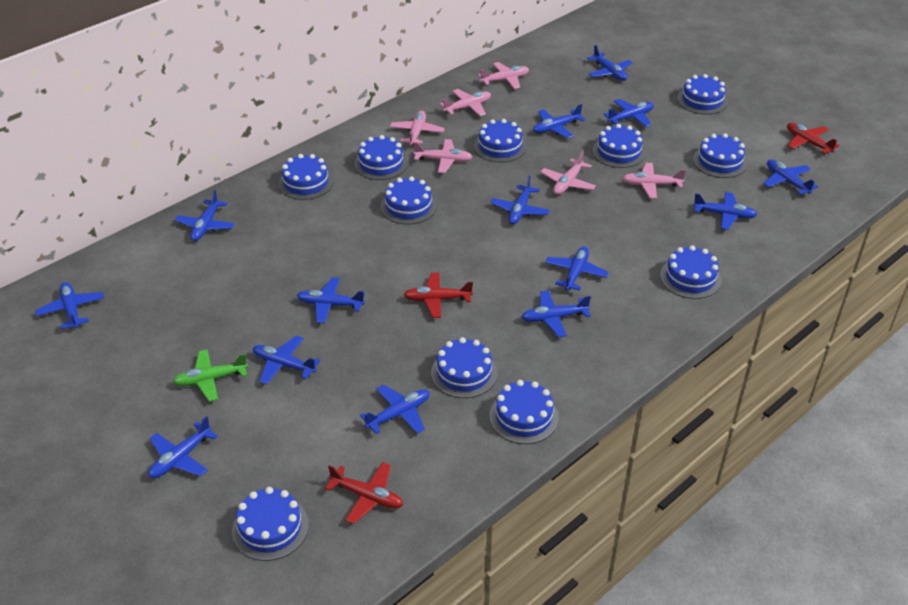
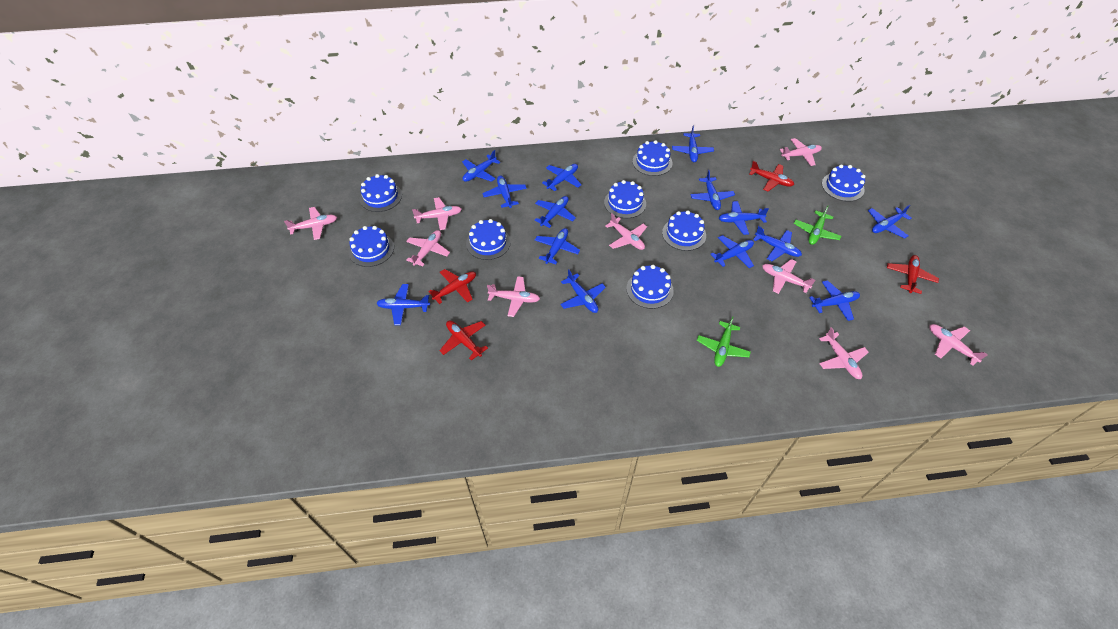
blue cake: 11 -> 8
green plane: 1 -> 2
pink plane: 6 -> 9
red plane: 3 -> 4

